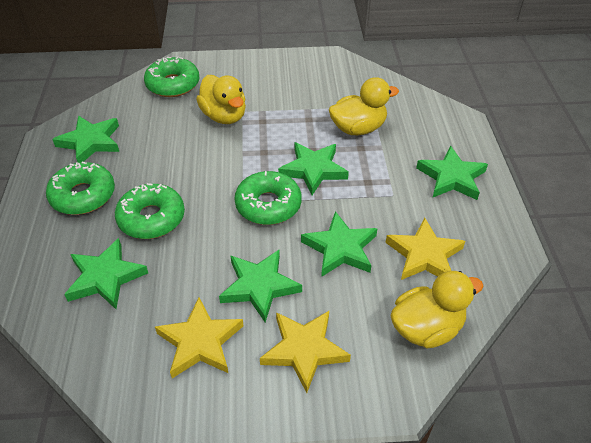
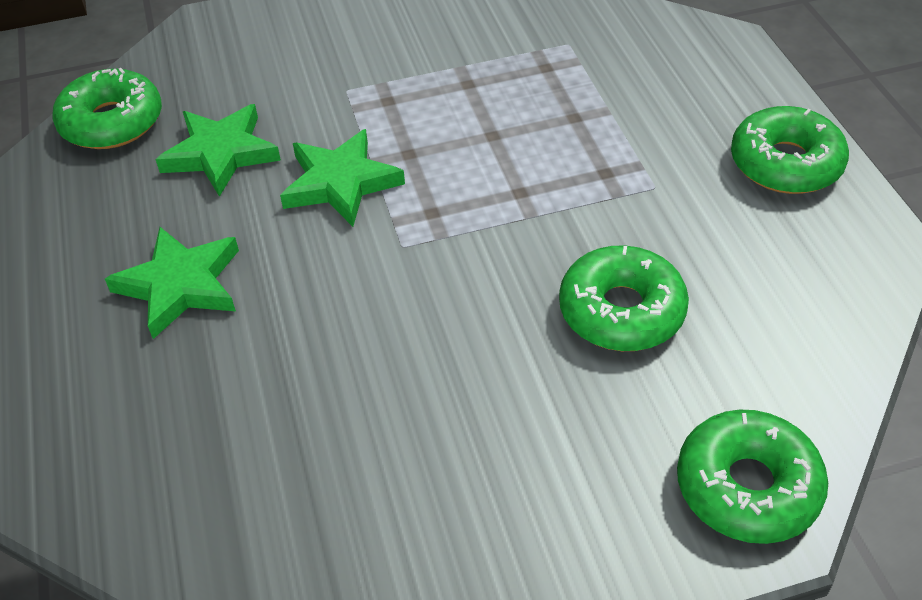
green star: 6 -> 3
yellow duck: 3 -> 0
yellow star: 3 -> 0

